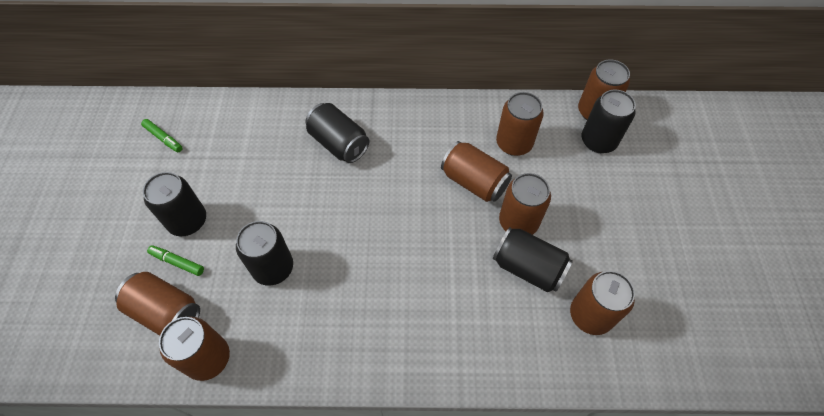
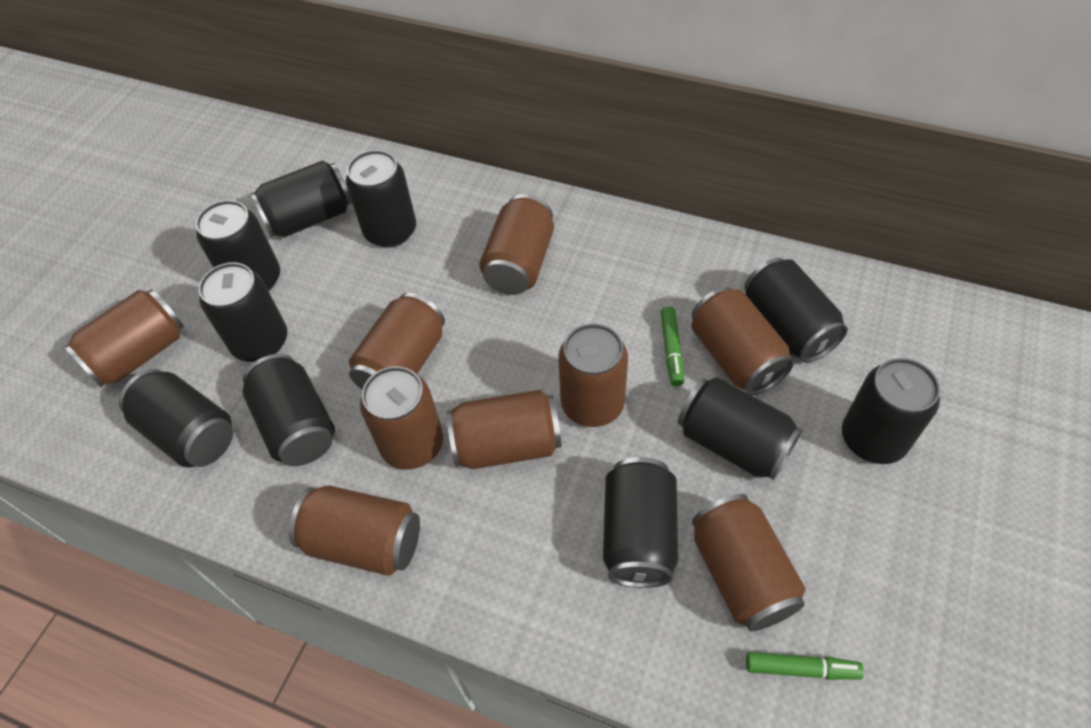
black can: 5 -> 10
brown can: 7 -> 9

